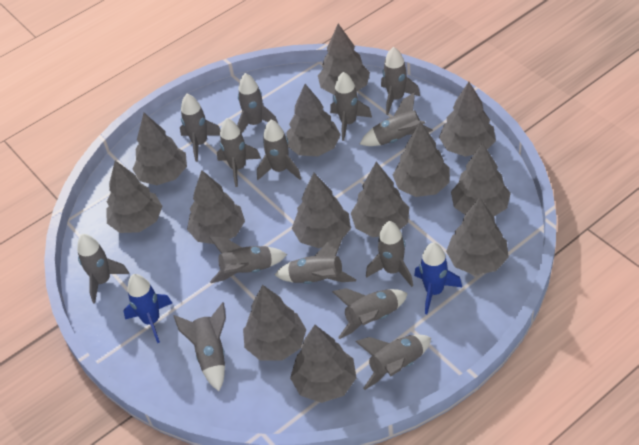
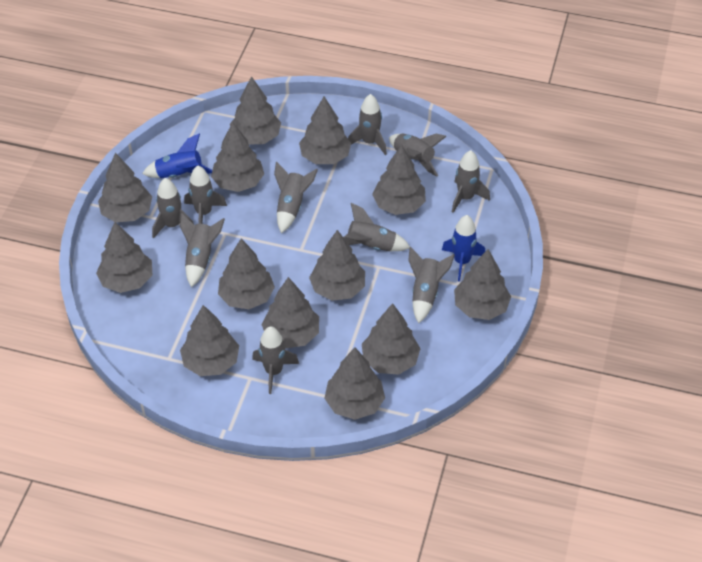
grey rocket: 14 -> 10

